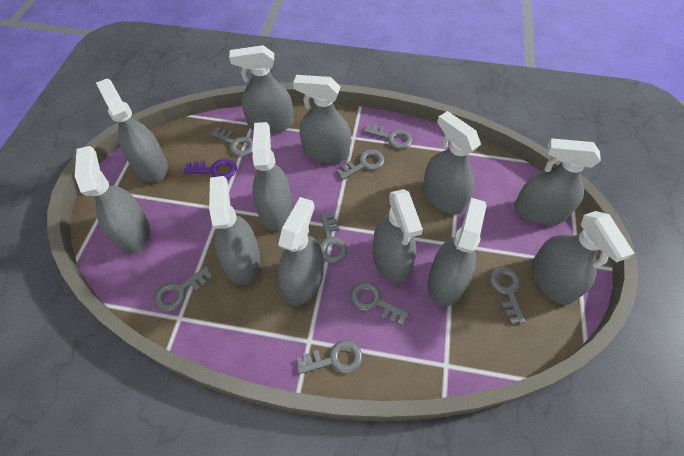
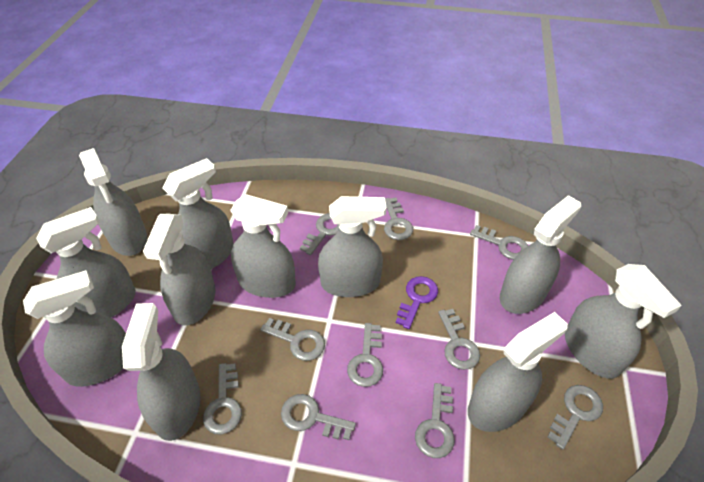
grey key: 8 -> 10
grey spray bottle: 12 -> 11

